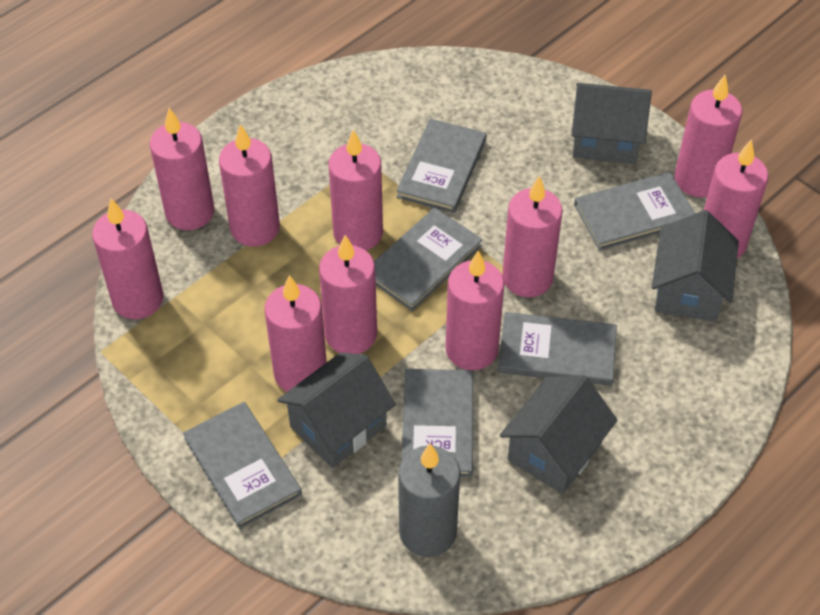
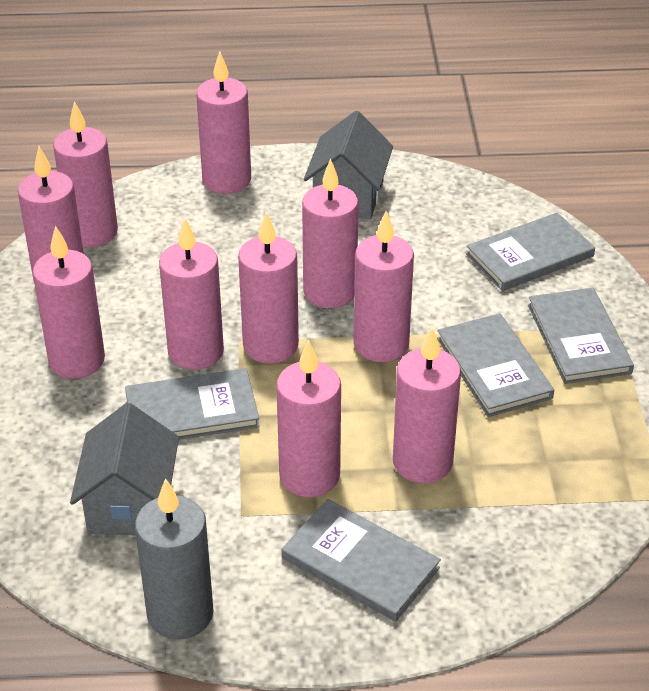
grey book: 6 -> 5
grey house: 4 -> 2

